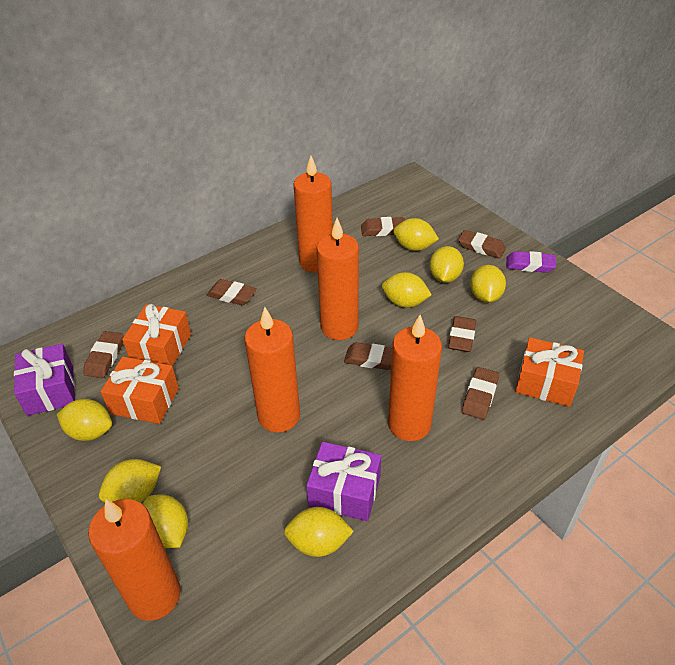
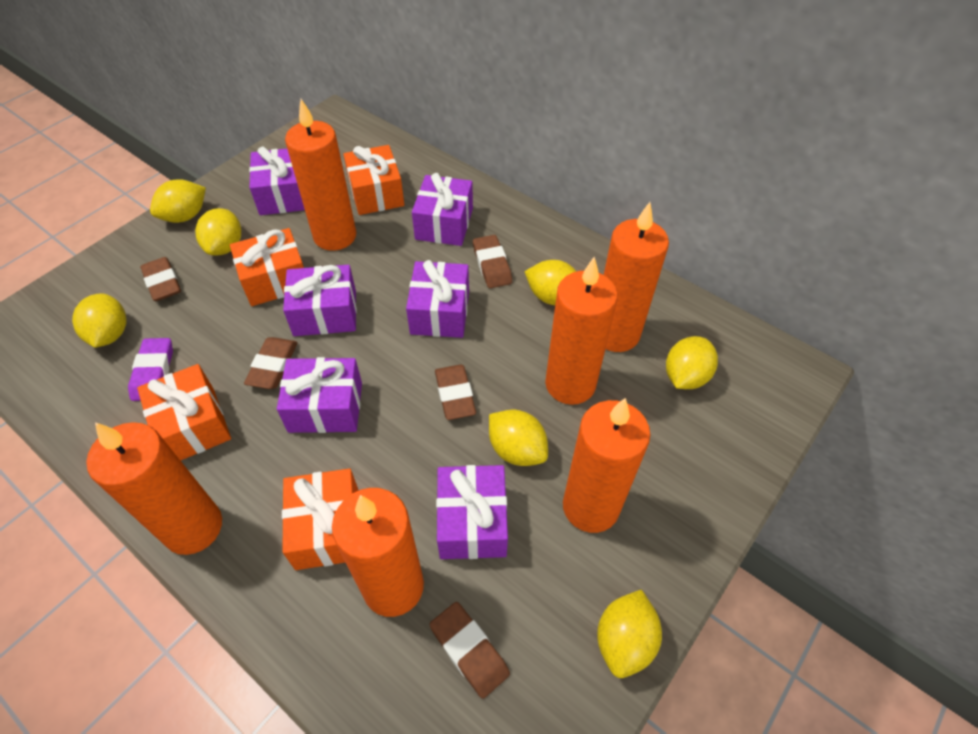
brown eraser: 7 -> 5
orange candle: 5 -> 6
orange gift: 3 -> 4
purple gift: 2 -> 6
yellow lemon: 8 -> 7

